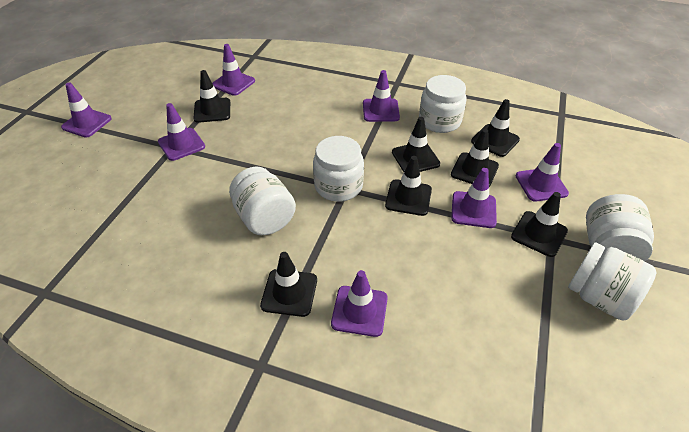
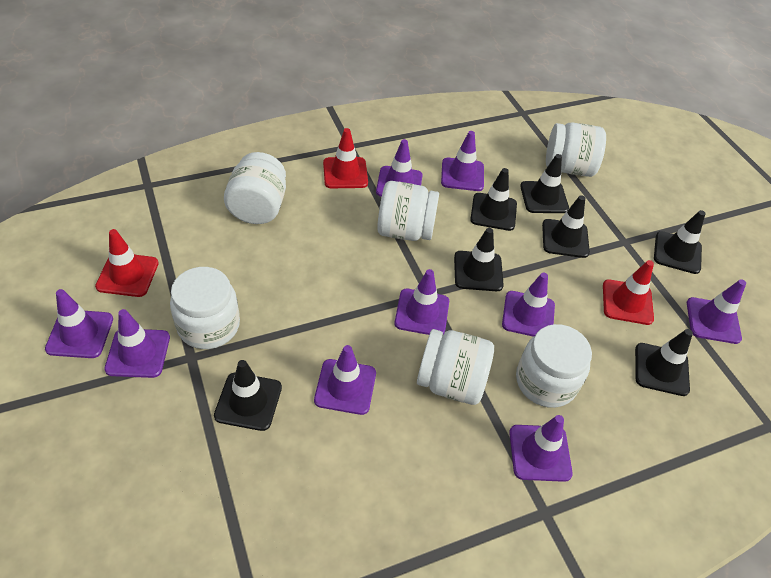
purple traffic cone: 7 -> 9
red traffic cone: 0 -> 3
white jar: 5 -> 6

